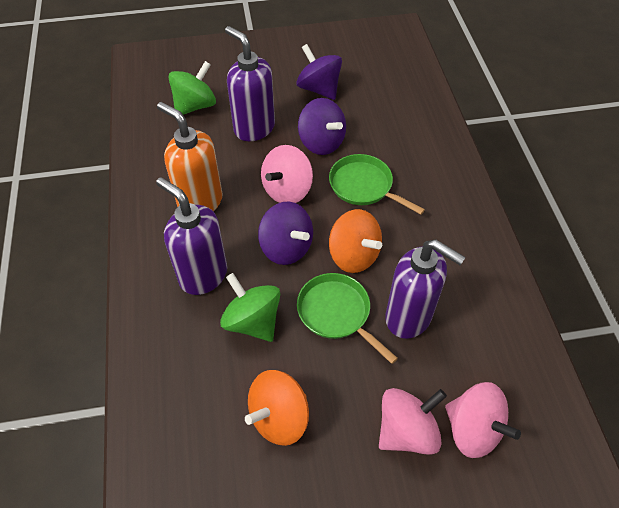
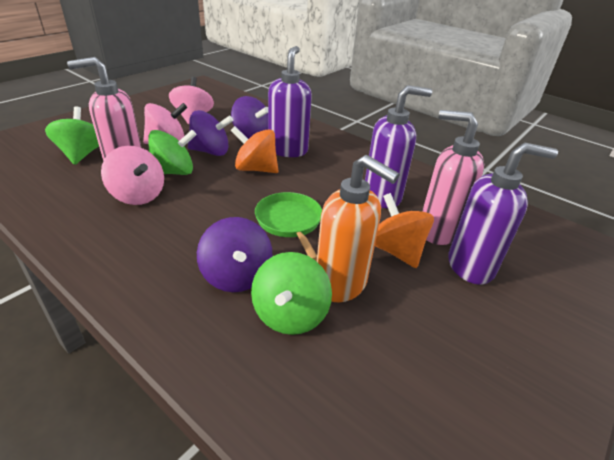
green pan: 2 -> 1
green spinning top: 2 -> 3
pink soap dispenser: 0 -> 2

